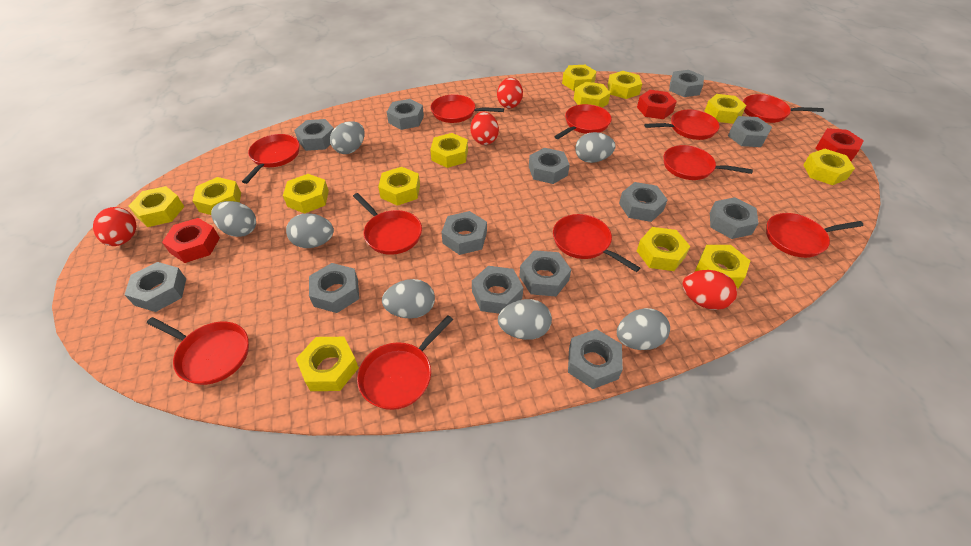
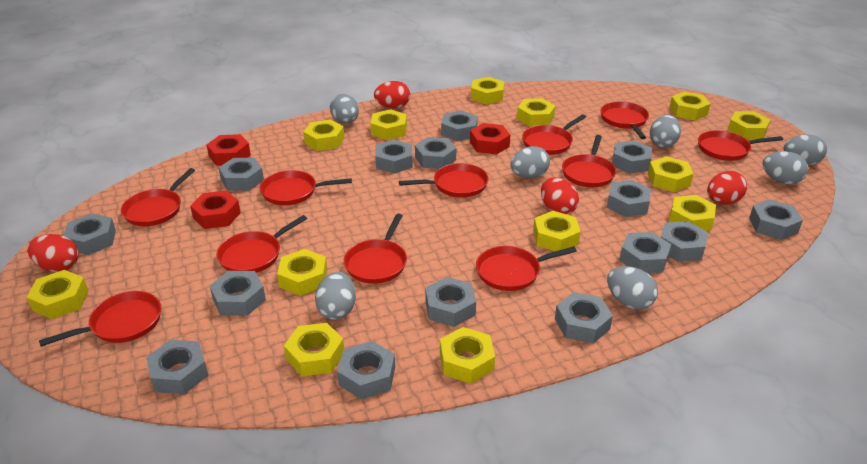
grey nut: 13 -> 15

